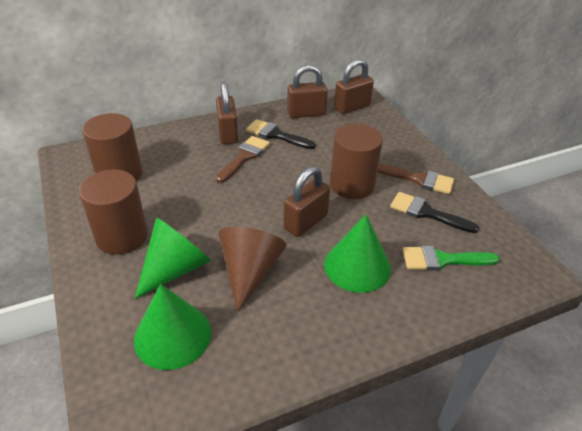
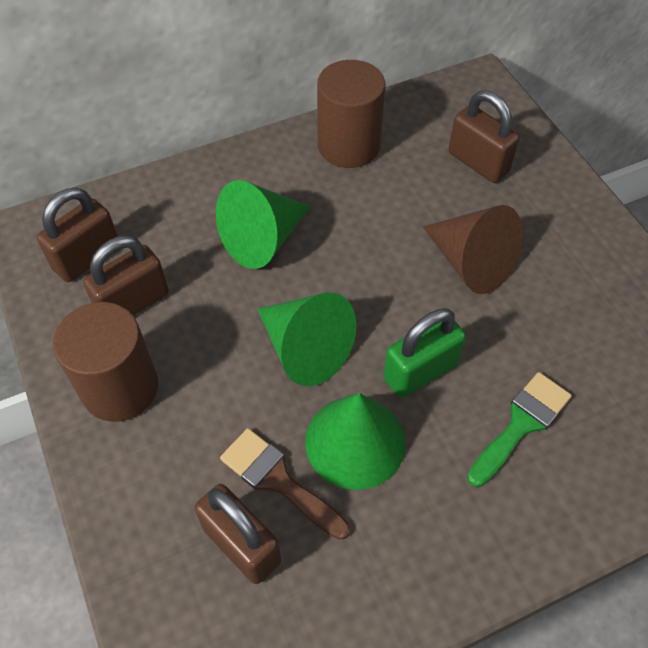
black brush: 2 -> 0
brown brush: 2 -> 1
brown cylinder: 3 -> 2
green padlock: 0 -> 1

